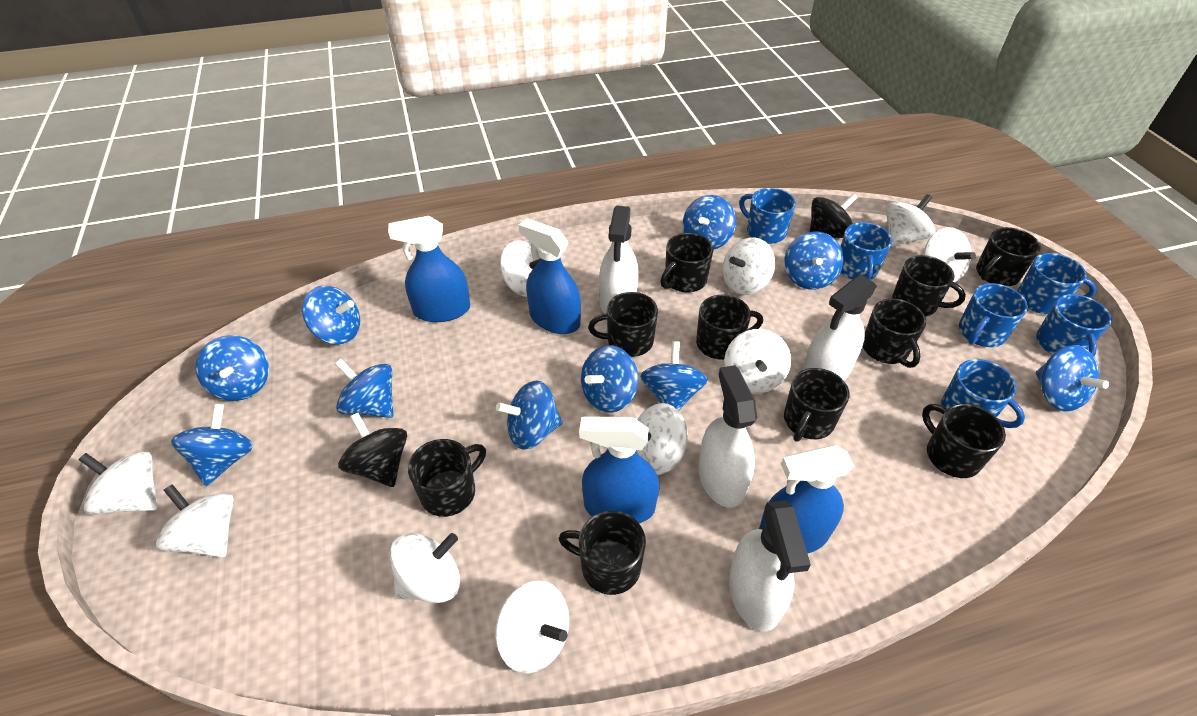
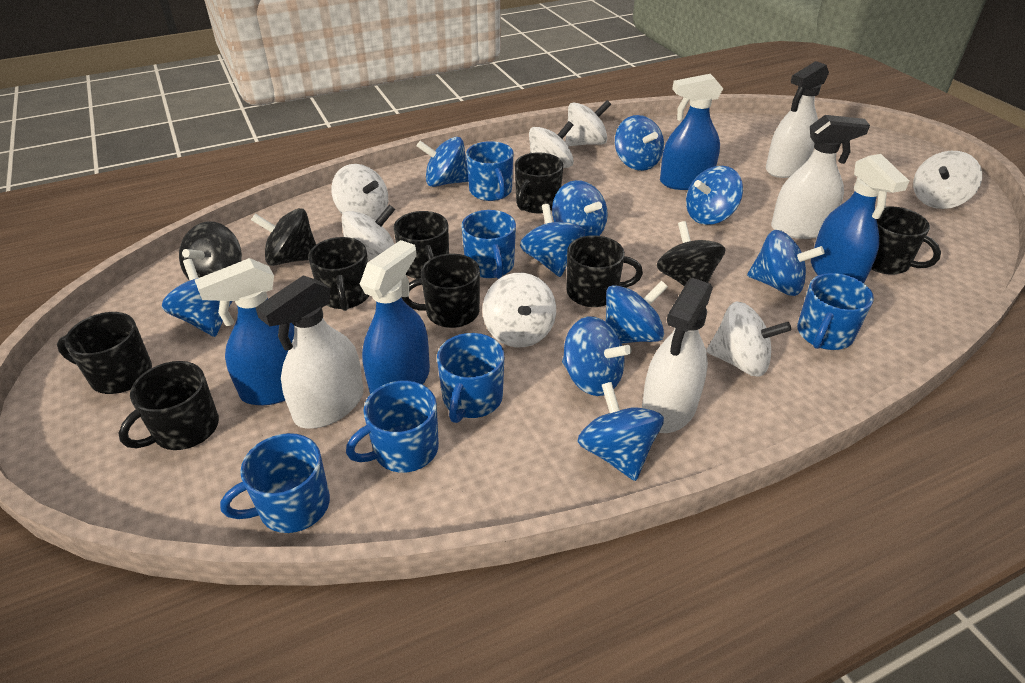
black mug: 10 -> 8
black spinning top: 2 -> 3
white spinning top: 10 -> 7

